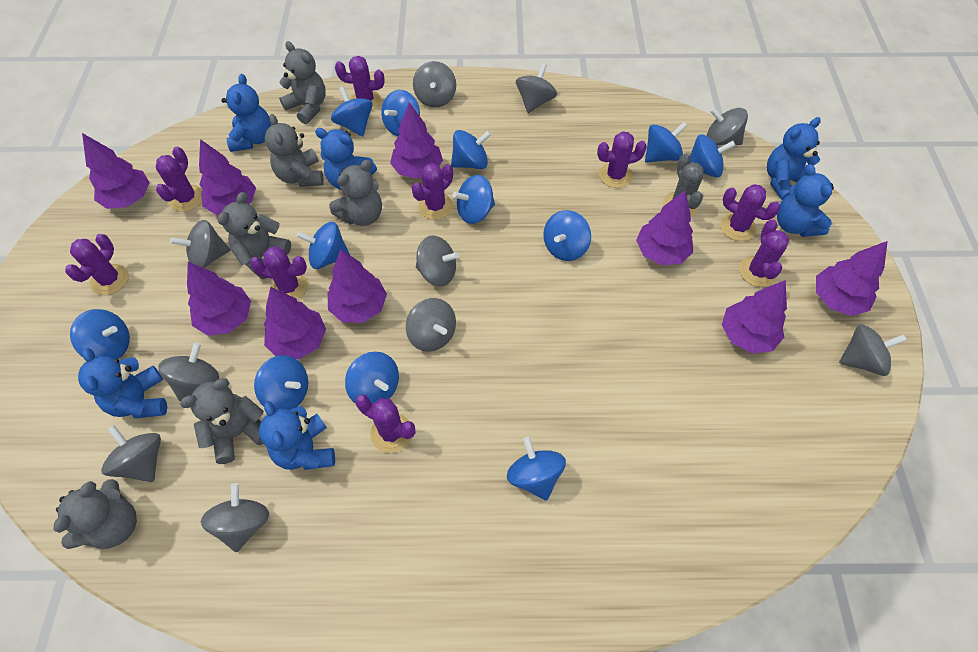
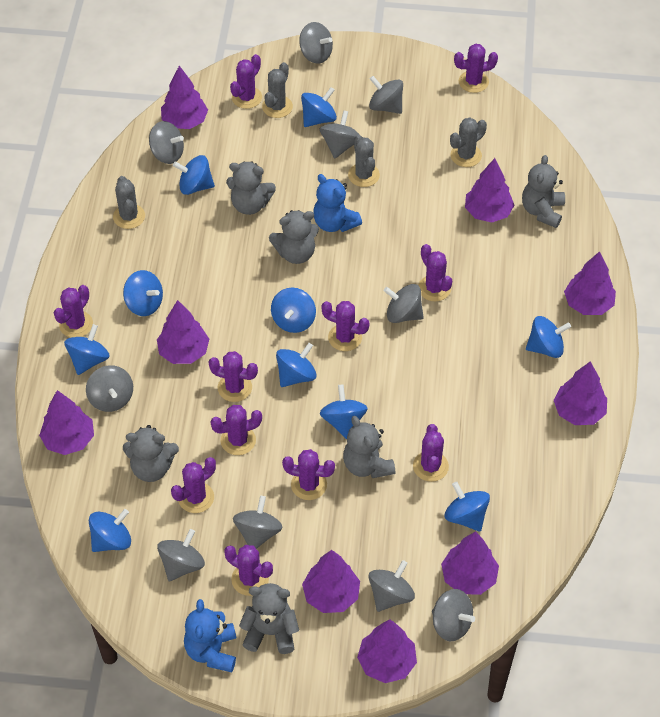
blue spinning top: 12 -> 10
blue teddy bear: 6 -> 2
grey cactus: 1 -> 4
purple cactus: 9 -> 11

